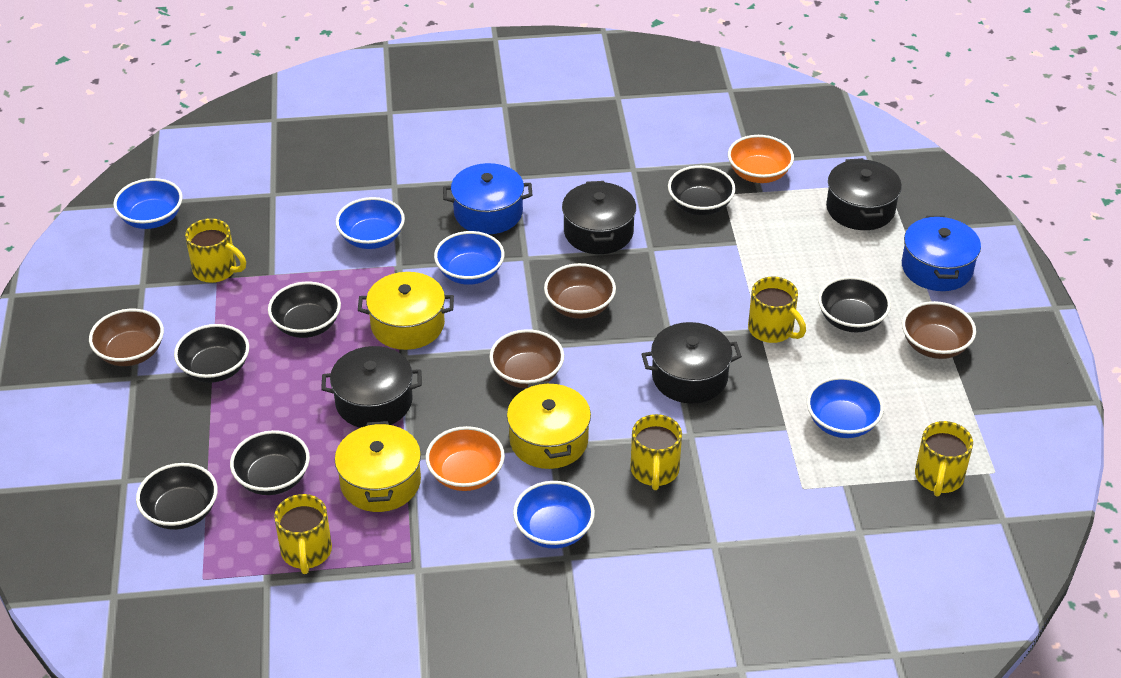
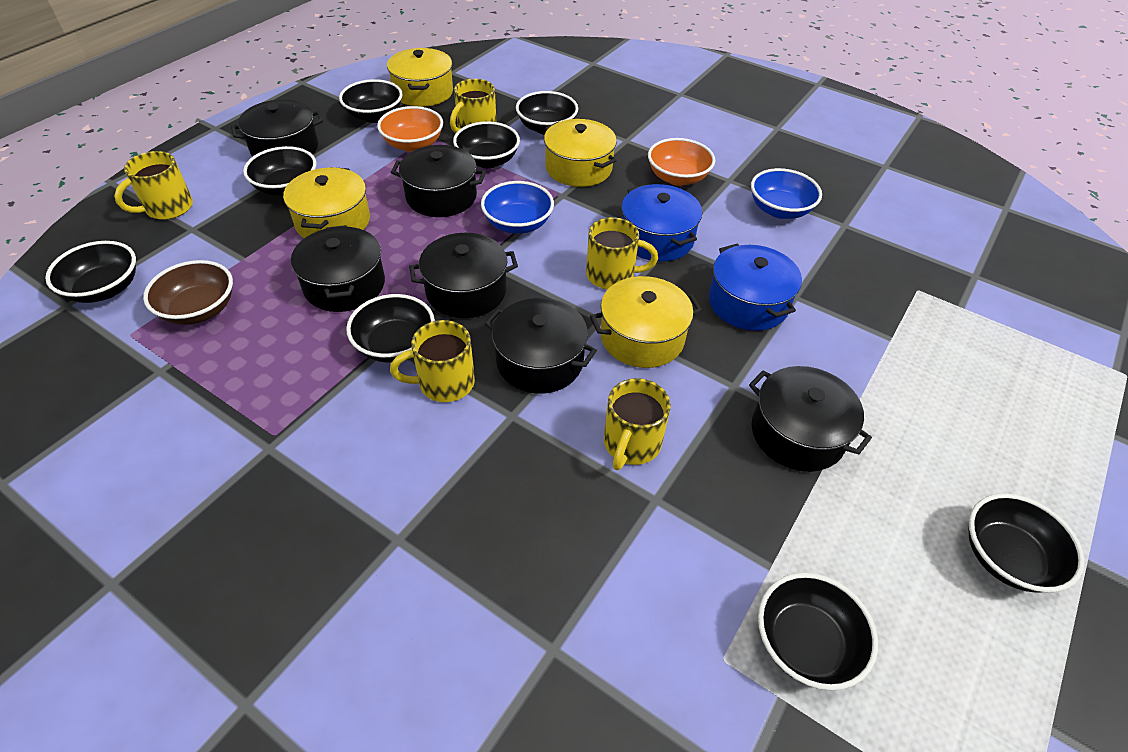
black bowl: 6 -> 8
black pot: 4 -> 6
blue bowl: 5 -> 2
brown bowl: 4 -> 1
yellow pot: 3 -> 4

